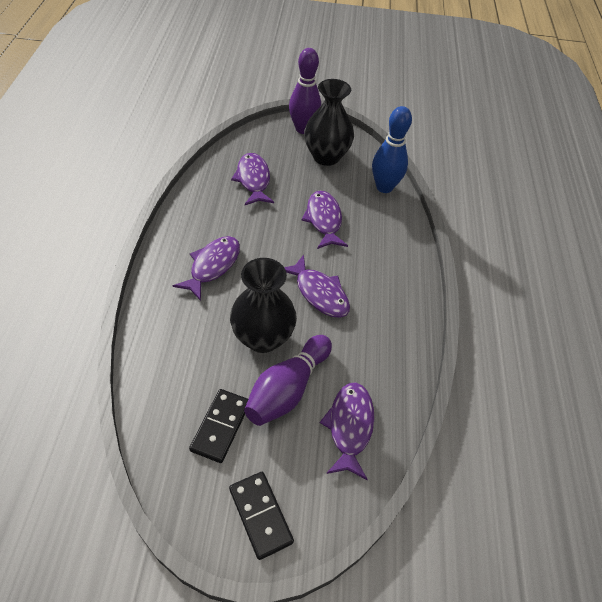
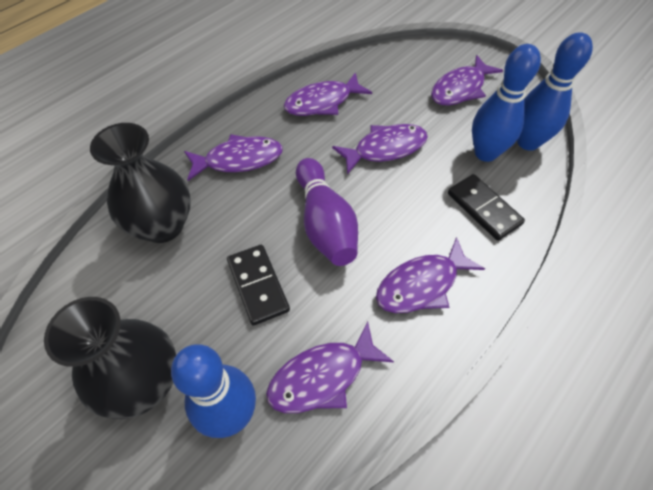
blue bowling pin: 1 -> 3
purple bowling pin: 2 -> 1
purple fish: 5 -> 6

